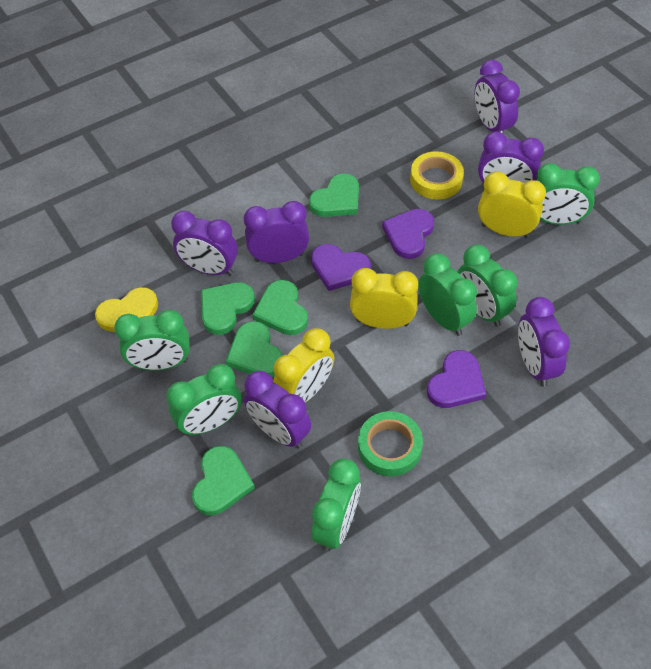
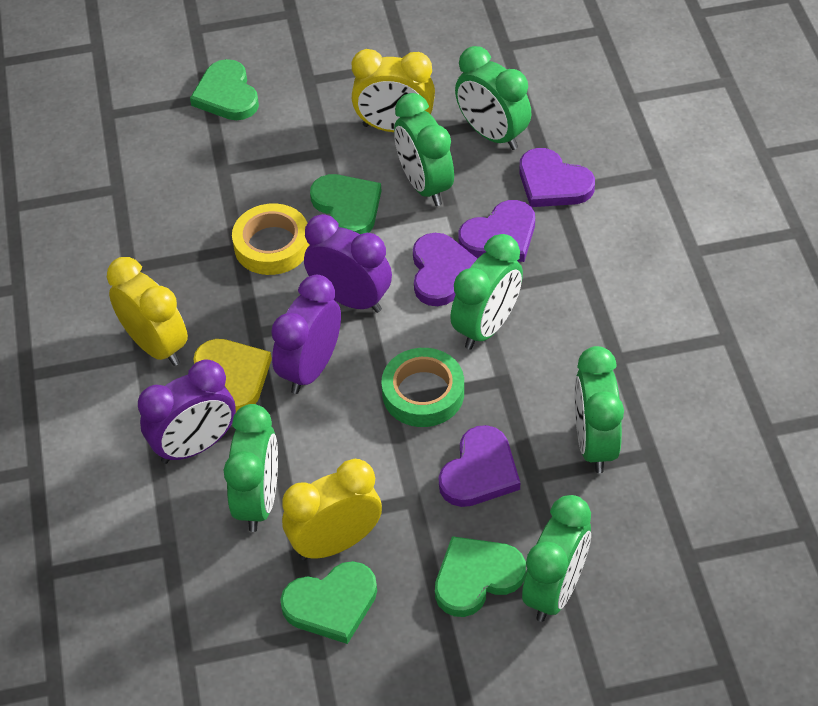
green heart: 5 -> 4
purple clock: 6 -> 3
purple heart: 3 -> 4

